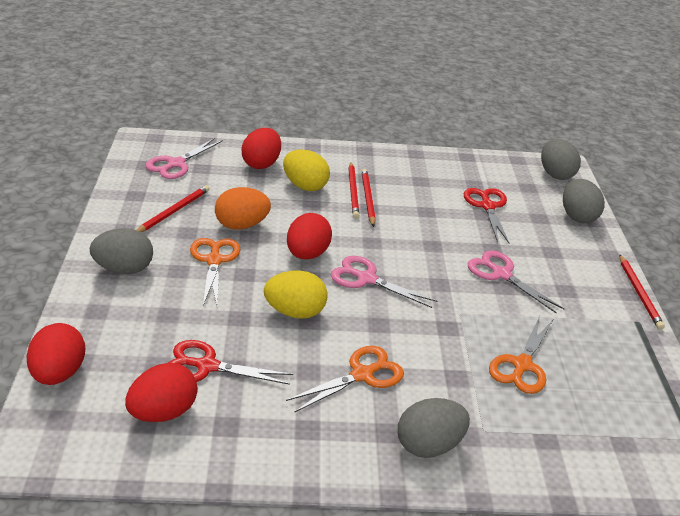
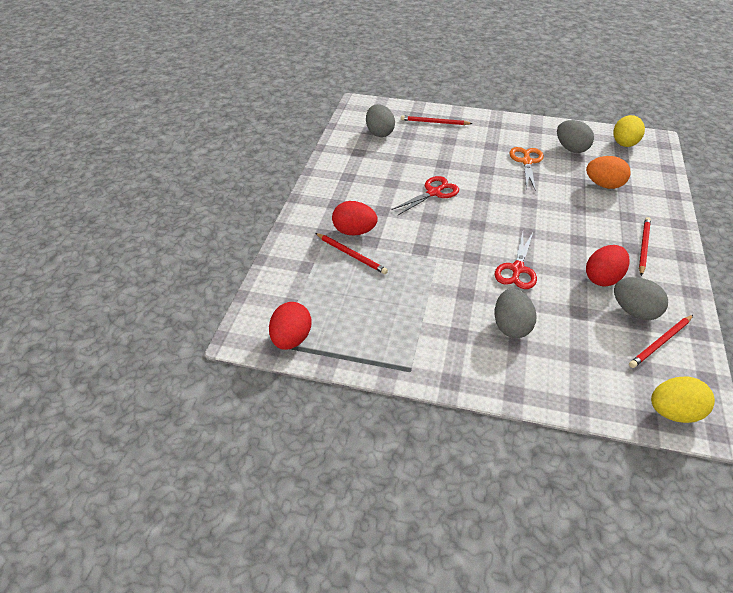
orange scissors: 3 -> 1
pink scissors: 3 -> 0
red egg: 4 -> 3

